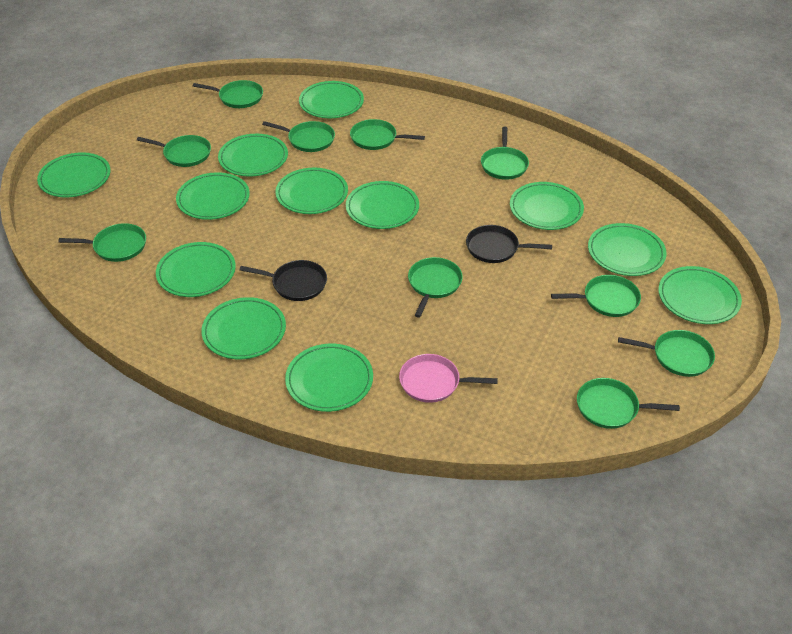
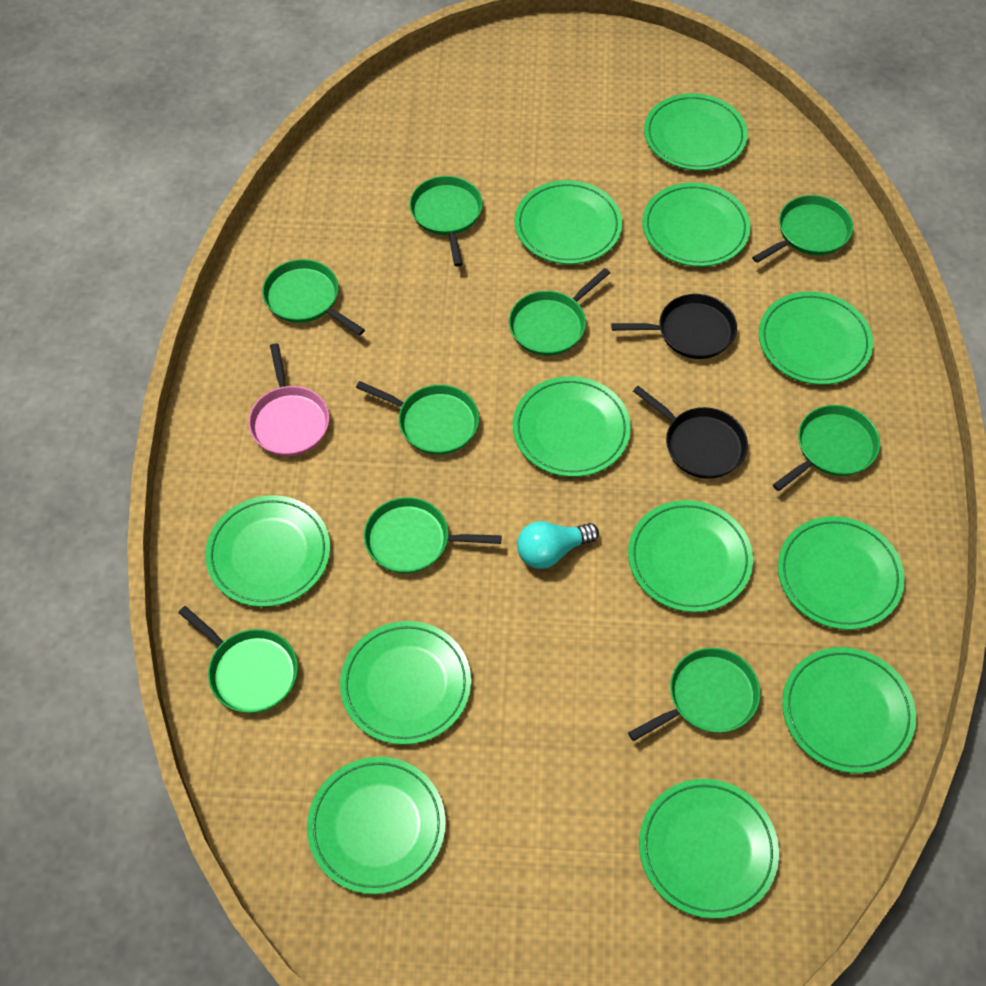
green pan: 10 -> 9
turquoise light bulb: 0 -> 1

